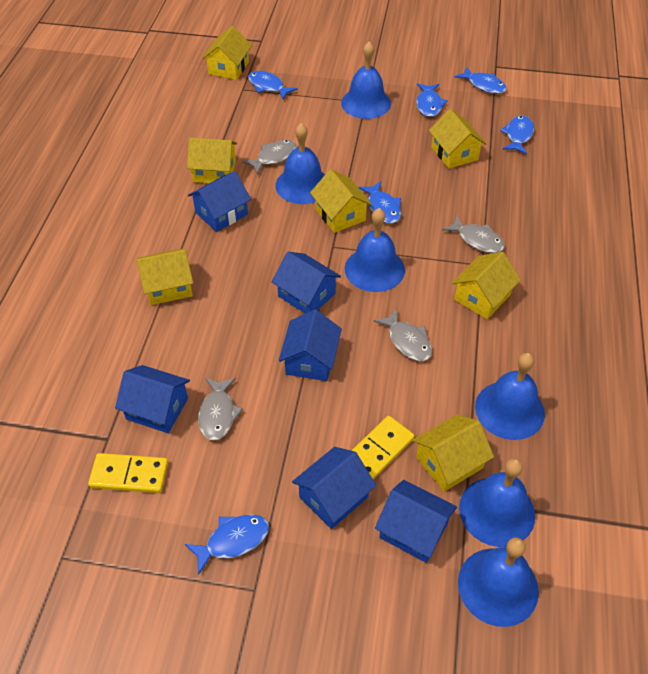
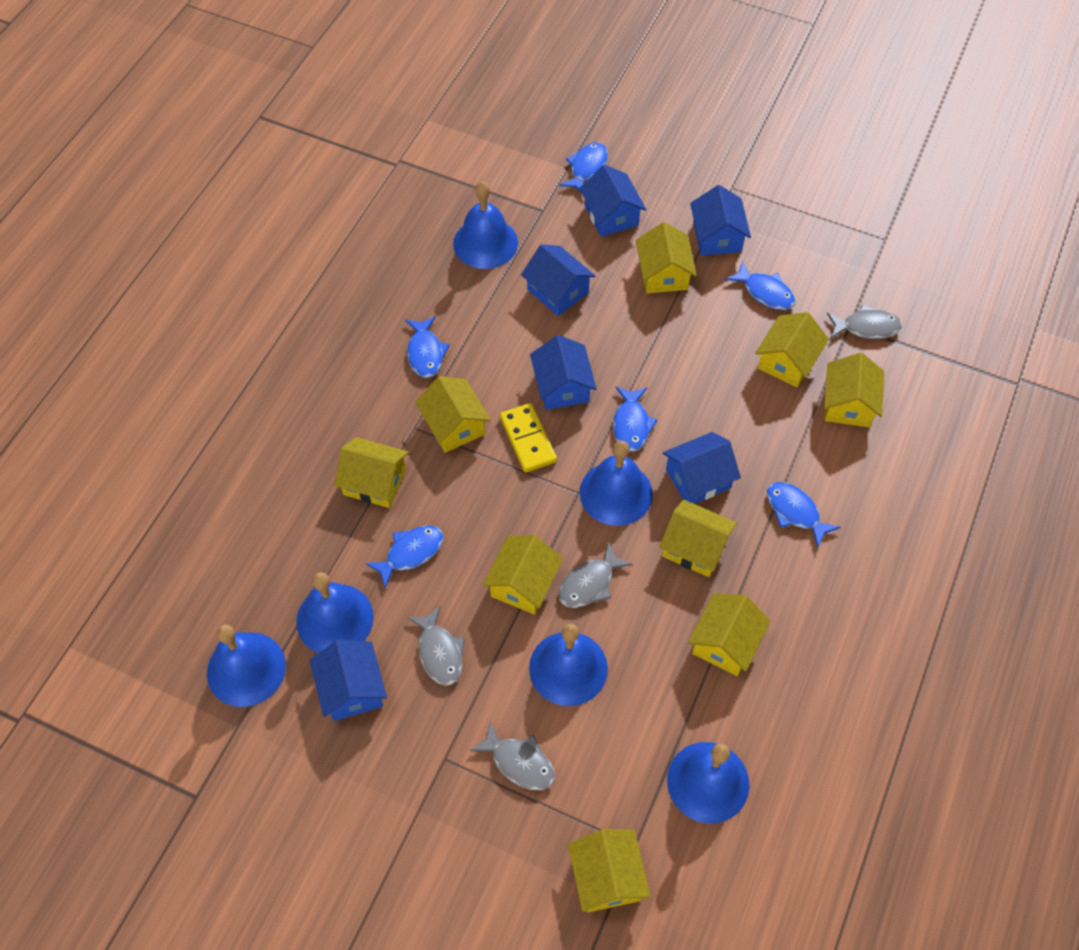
yellow domino: 2 -> 1
yellow house: 7 -> 9

